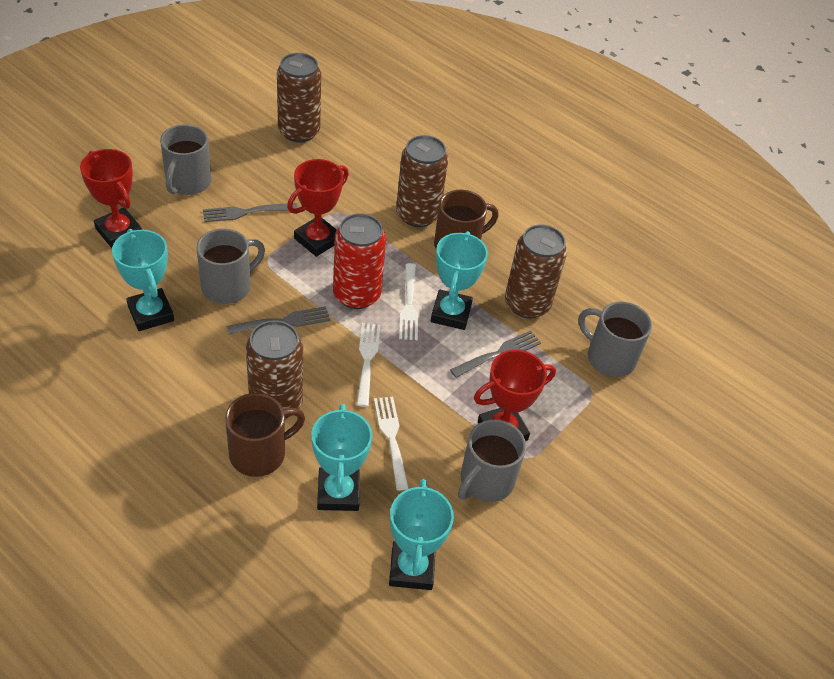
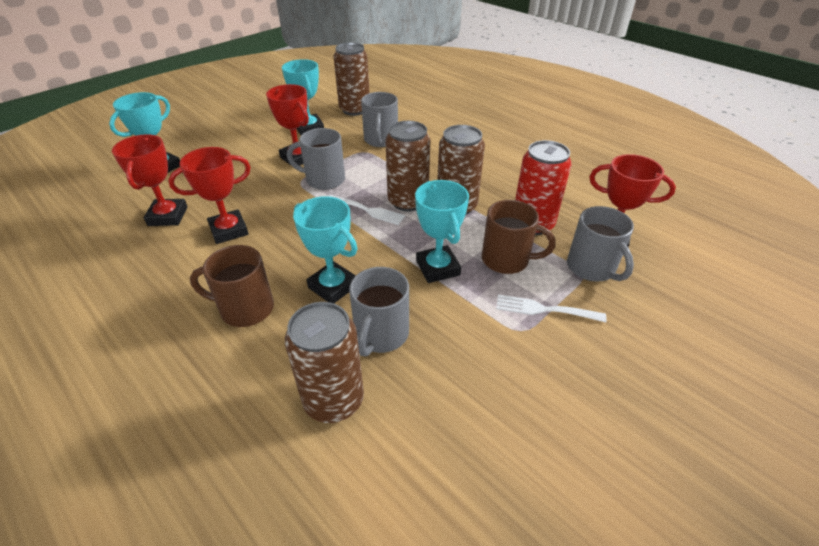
grey fork: 3 -> 0
red trophy: 3 -> 4
white fork: 3 -> 2

